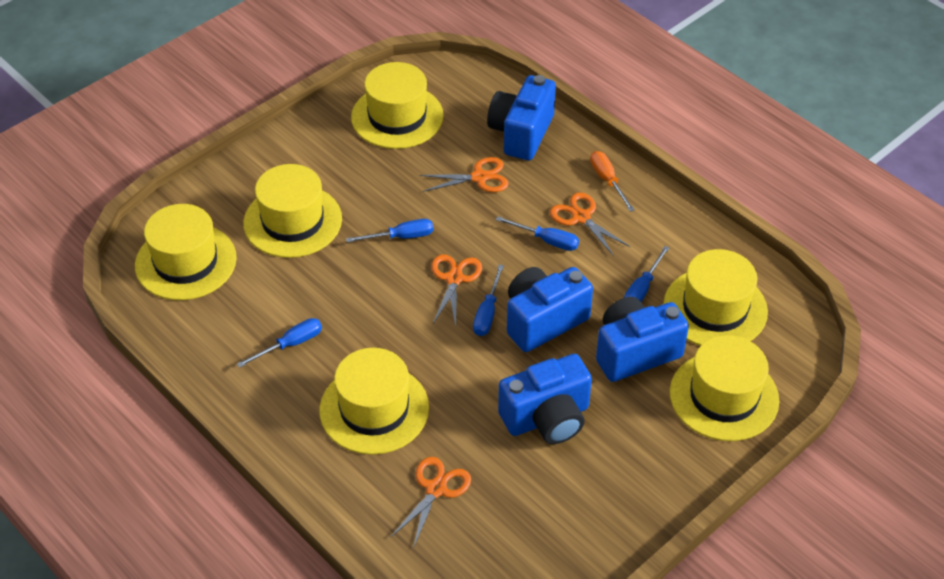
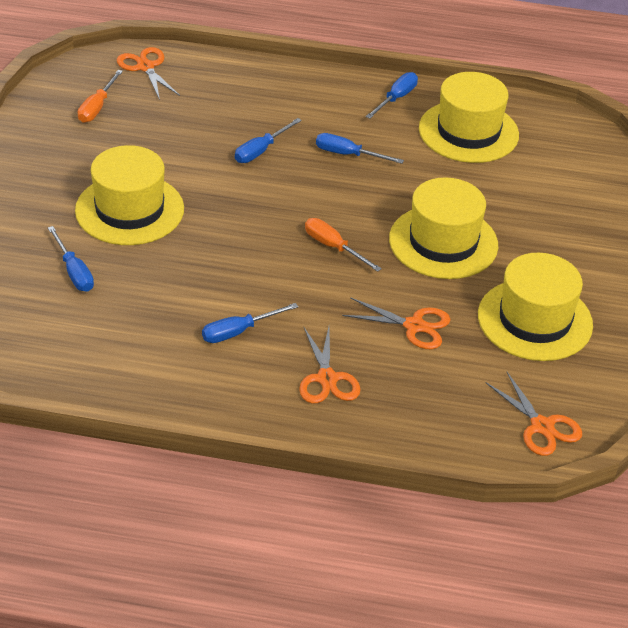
blue camera: 4 -> 0
orange screwdriver: 1 -> 2
yellow hat: 6 -> 4

